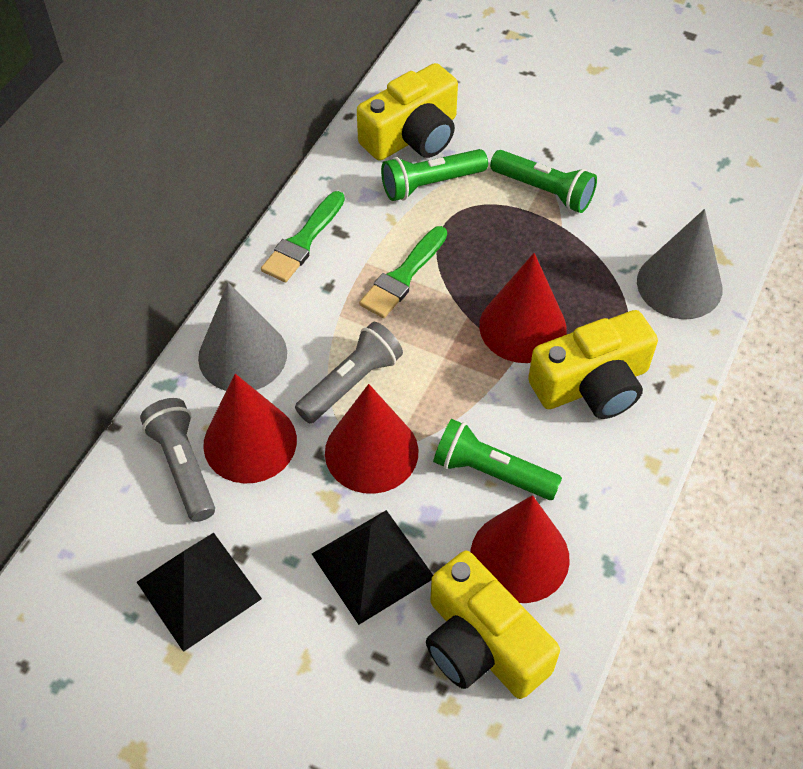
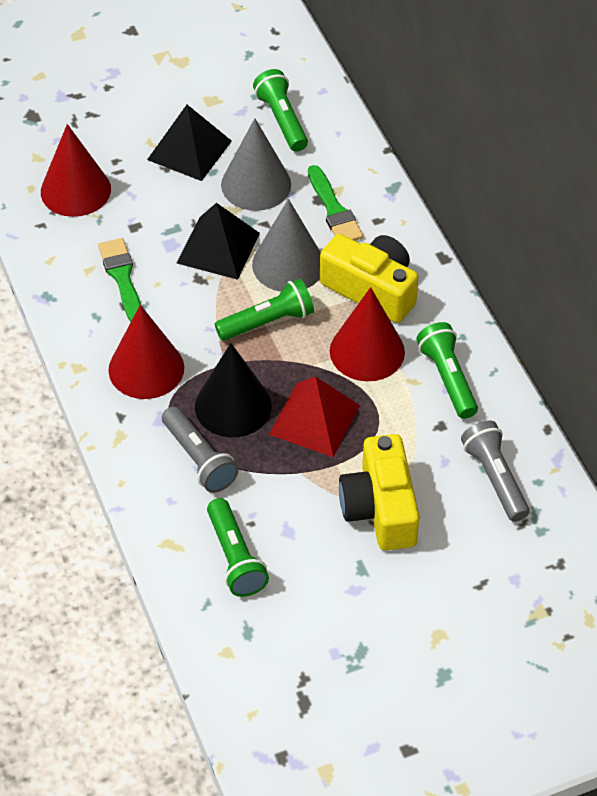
black cone: 0 -> 1
green flashlight: 3 -> 4
red cone: 4 -> 3
red pyramid: 0 -> 1
yellow camera: 3 -> 2

